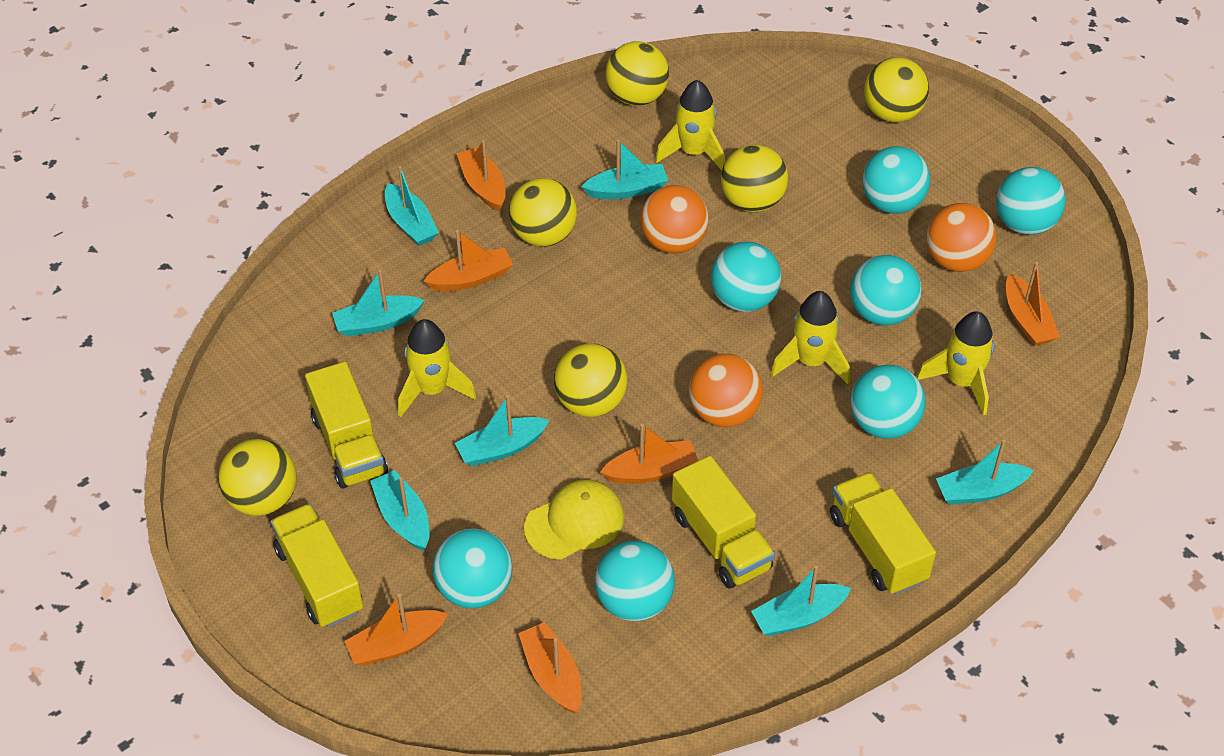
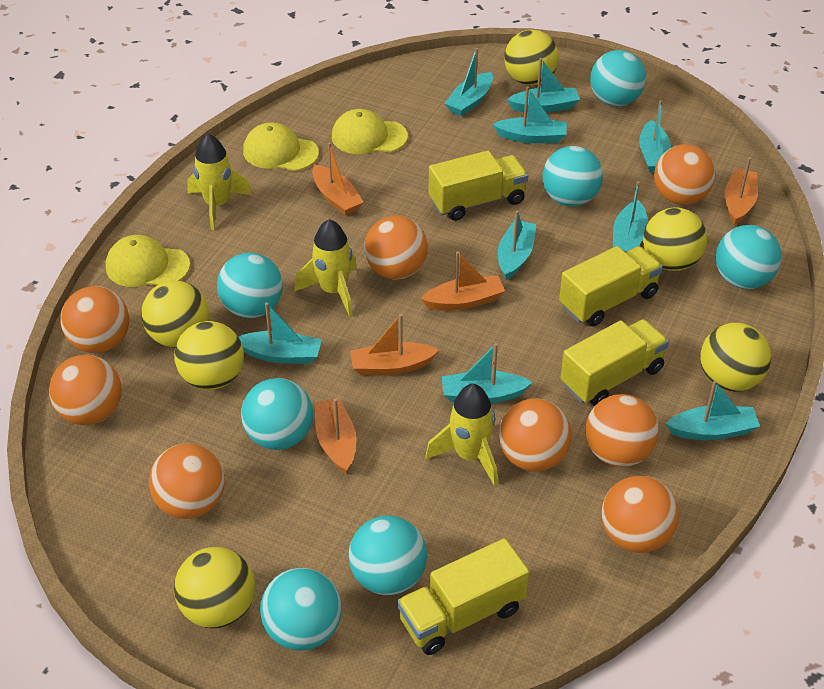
orange ball: 3 -> 8
orange boat: 6 -> 5
turquoise boat: 7 -> 9
yellow cap: 1 -> 3
yellow rocket: 4 -> 3

